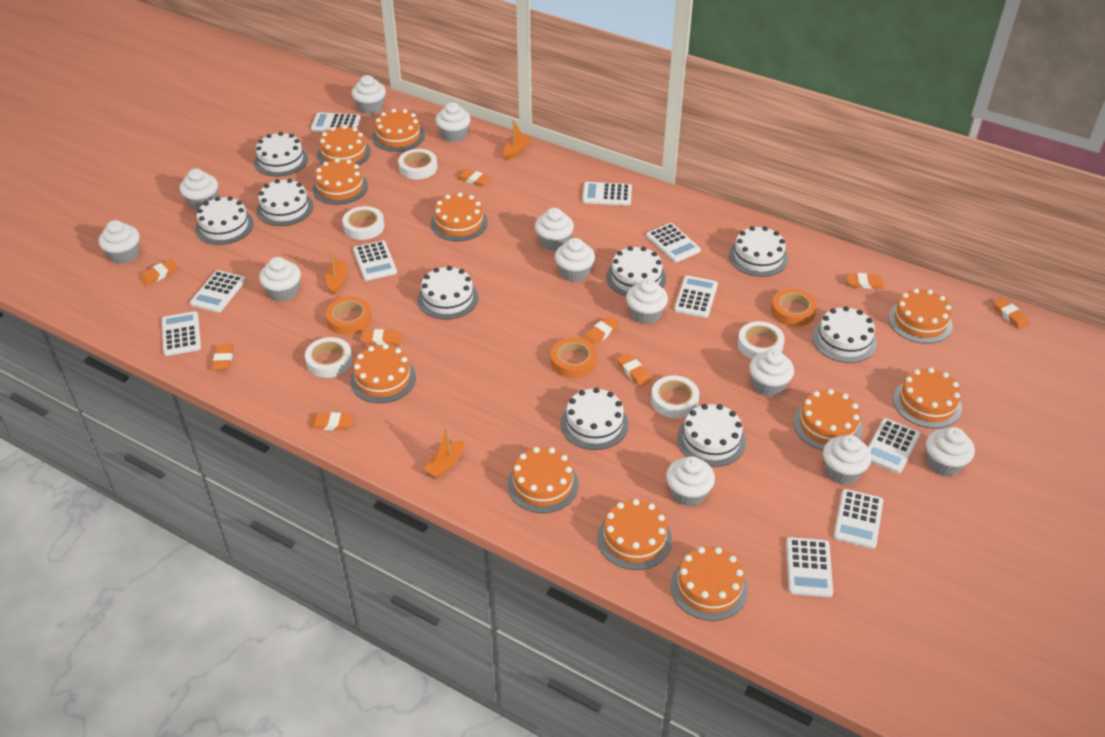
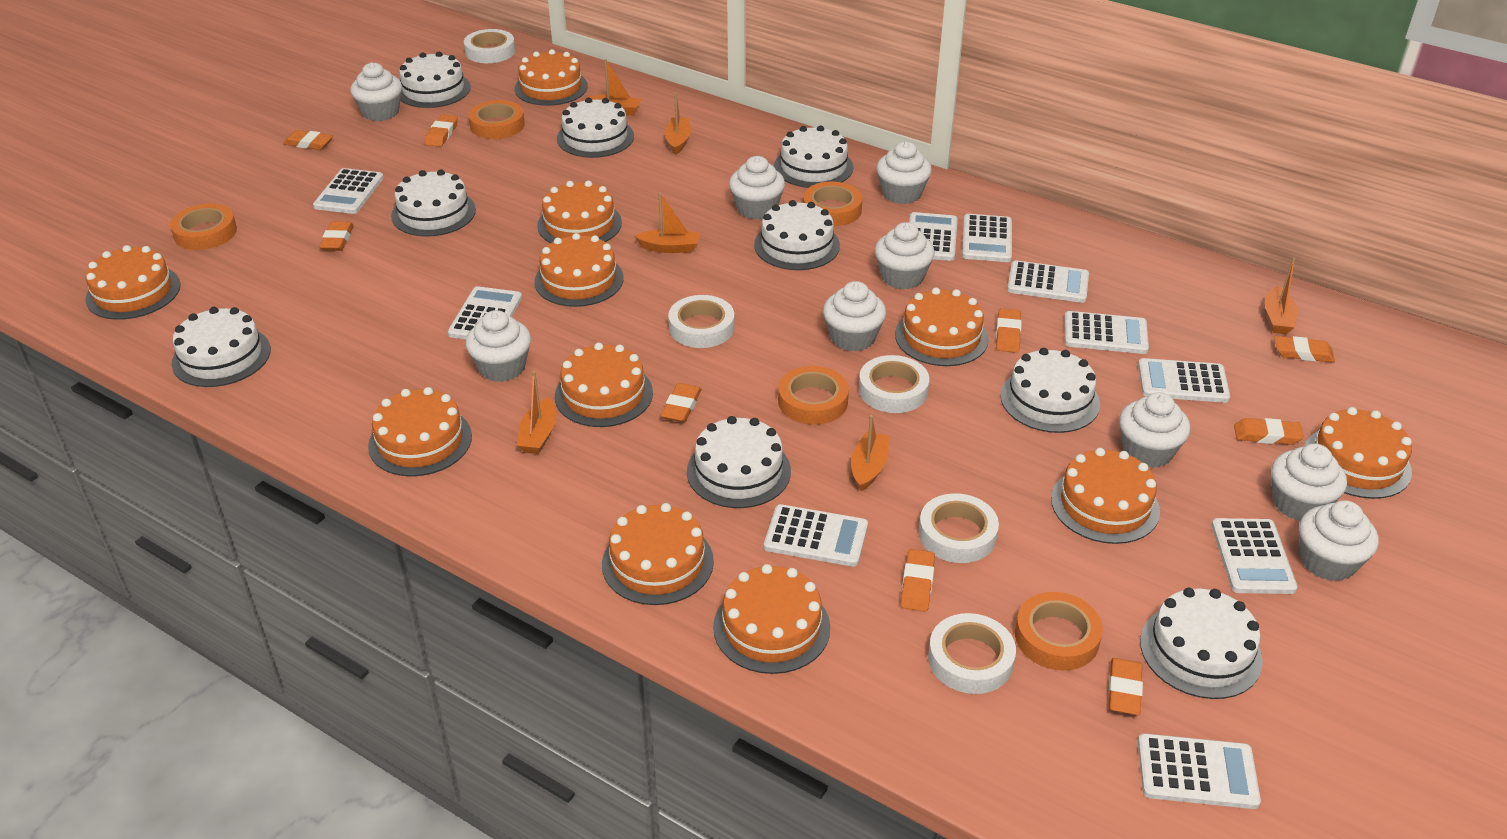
orange boat: 3 -> 6
orange tape: 3 -> 5
white cupcake: 12 -> 9

